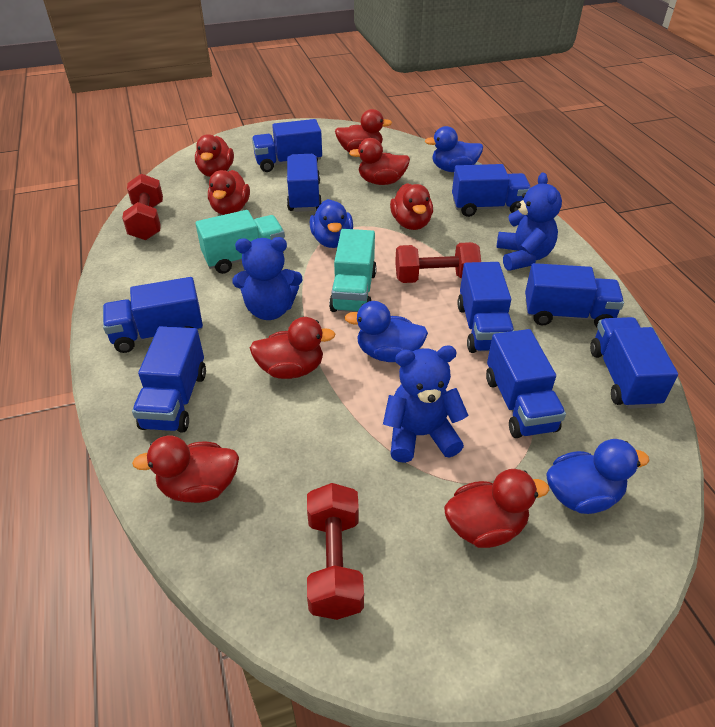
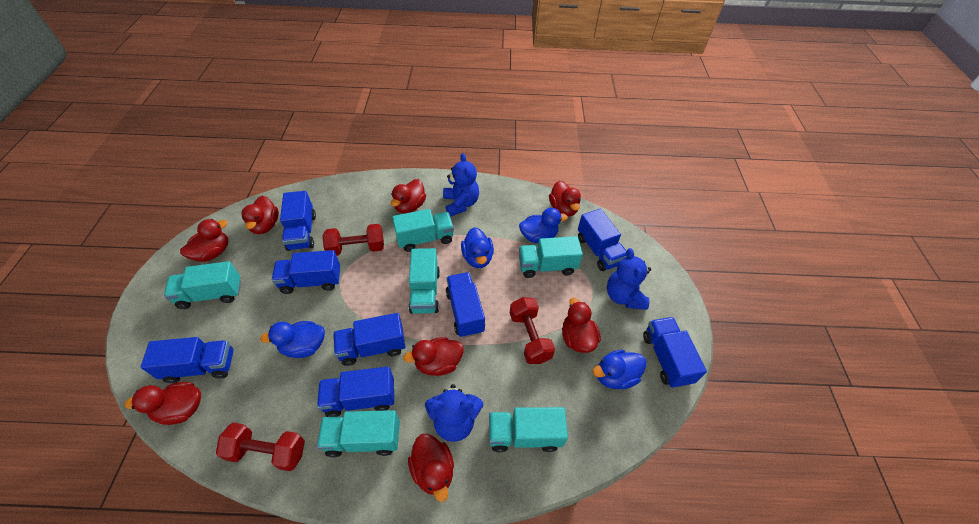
blue truck: 9 -> 8
turquoise truck: 2 -> 6

